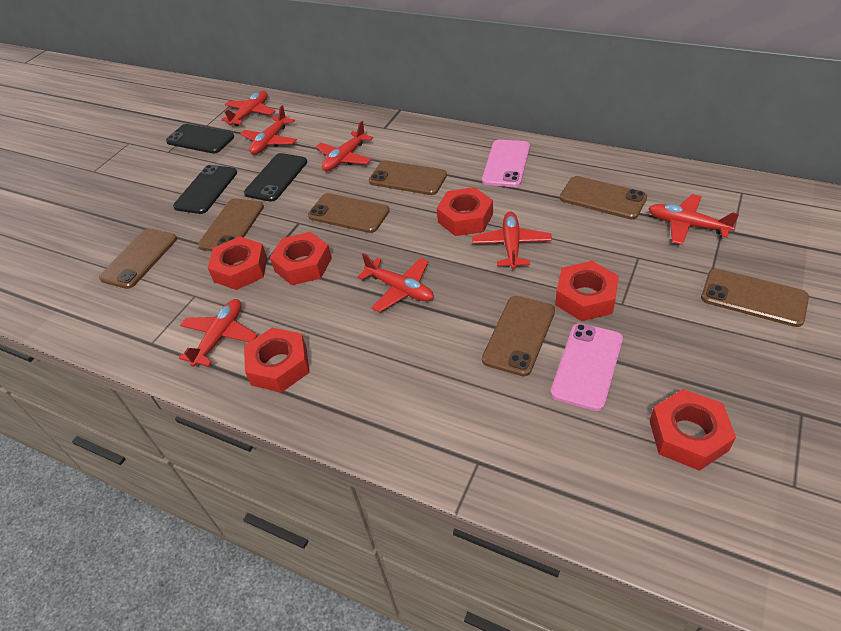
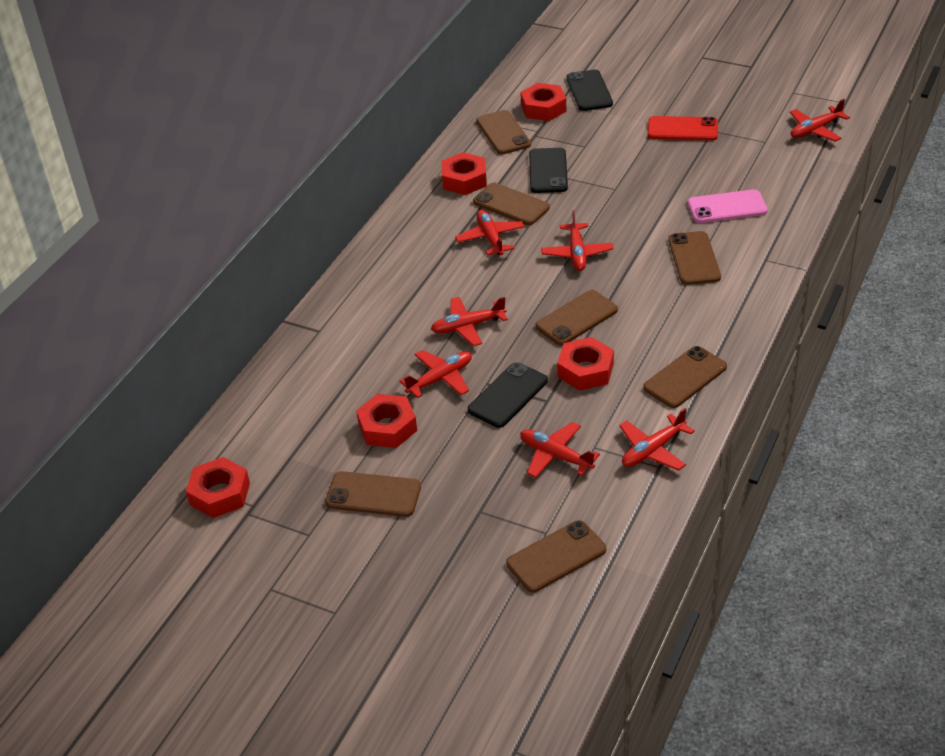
pink phone: 2 -> 1
red nut: 6 -> 5
red phone: 0 -> 1

